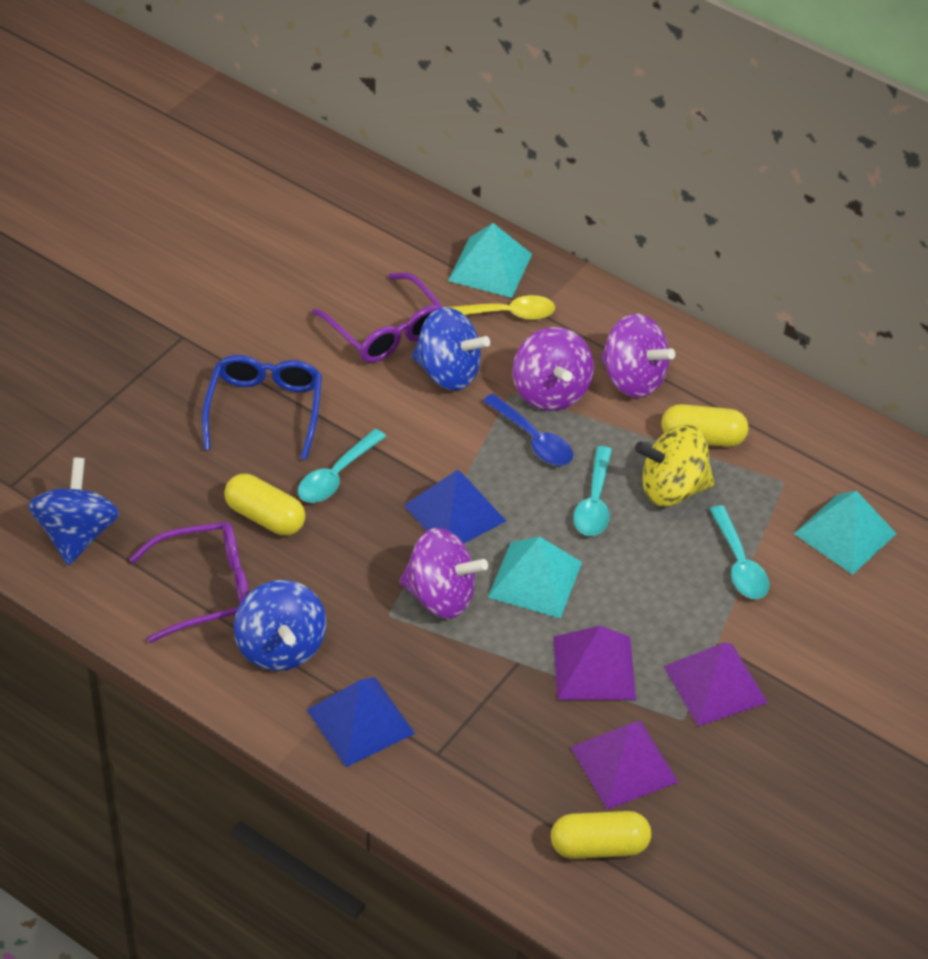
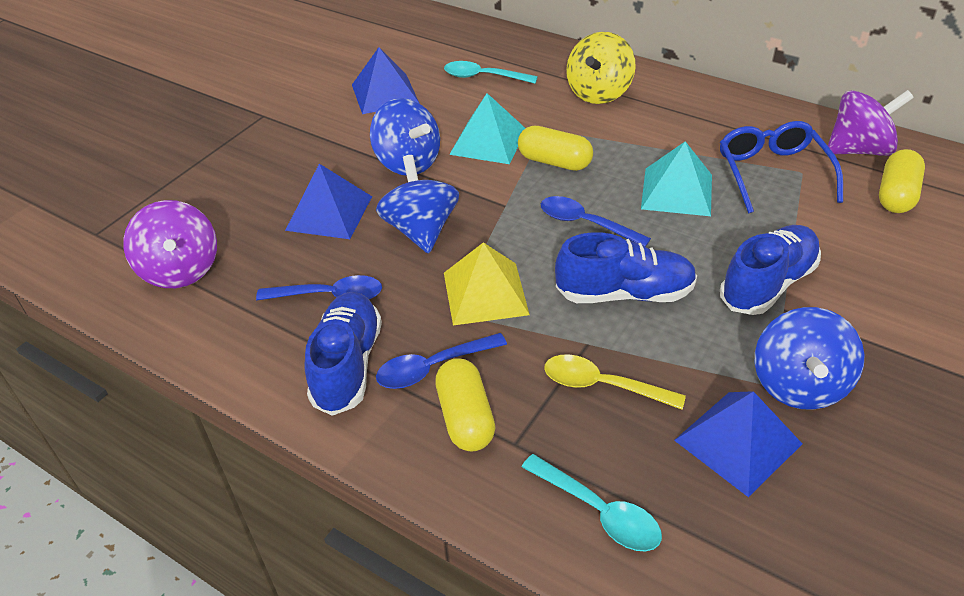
blue pyramid: 2 -> 3
blue shoe: 0 -> 3
blue spoon: 1 -> 3
purple glasses: 2 -> 0
purple pyramid: 3 -> 0
purple spinning top: 3 -> 2
turquoise pyramid: 3 -> 2
turquoise spoon: 3 -> 2
yellow pyramid: 0 -> 1

